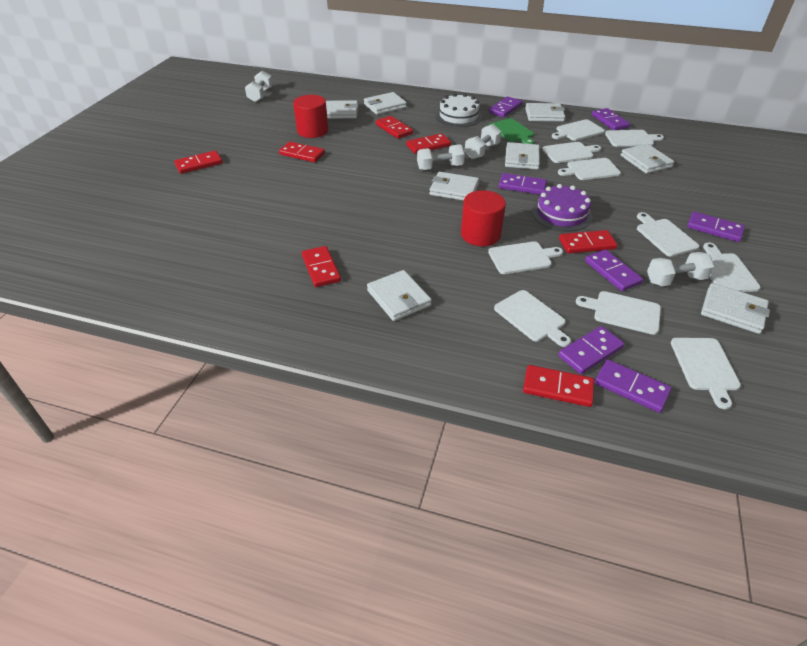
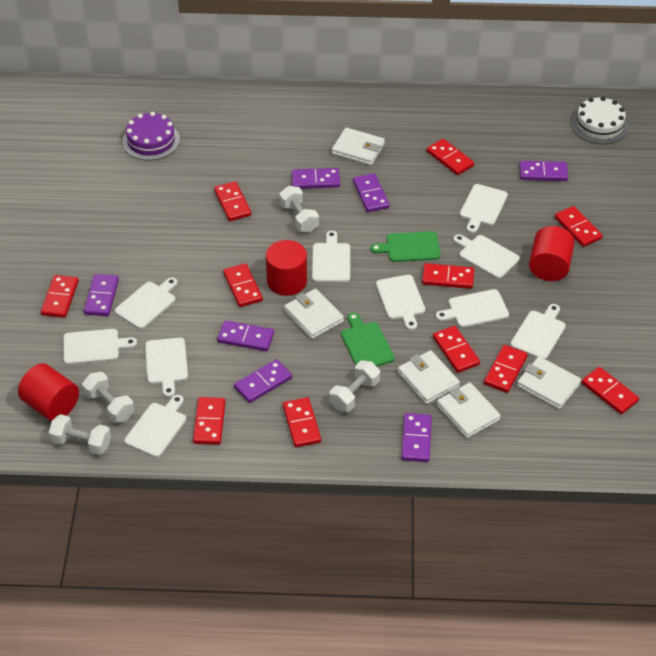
green cutting board: 1 -> 2
red cylinder: 2 -> 3
red domino: 7 -> 11
white wallet: 8 -> 5

